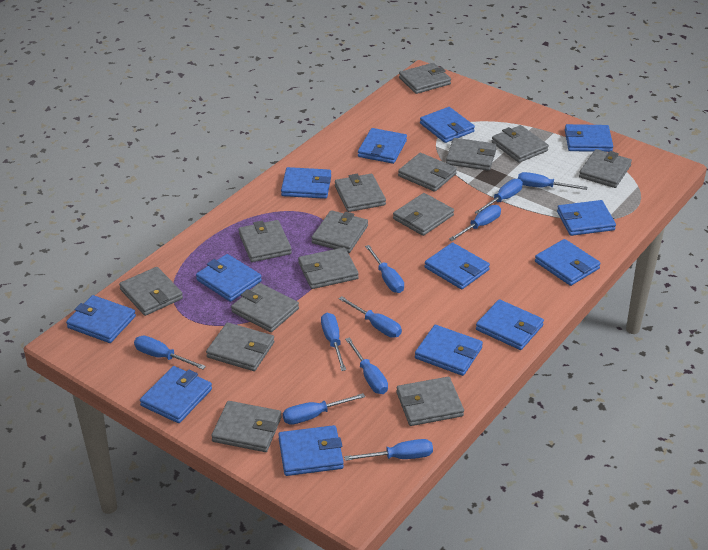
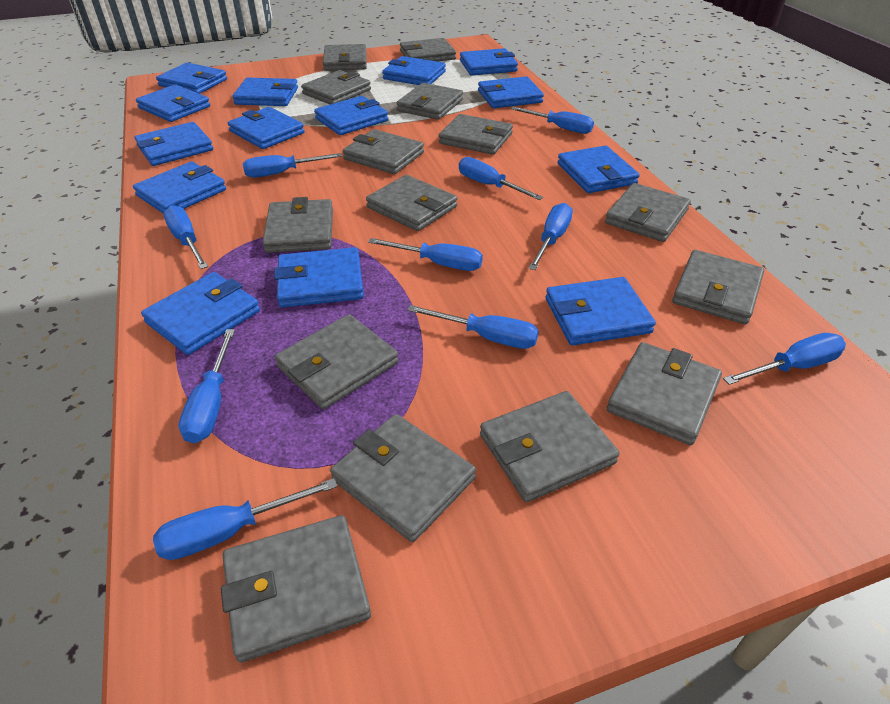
blue wallet: 13 -> 14

